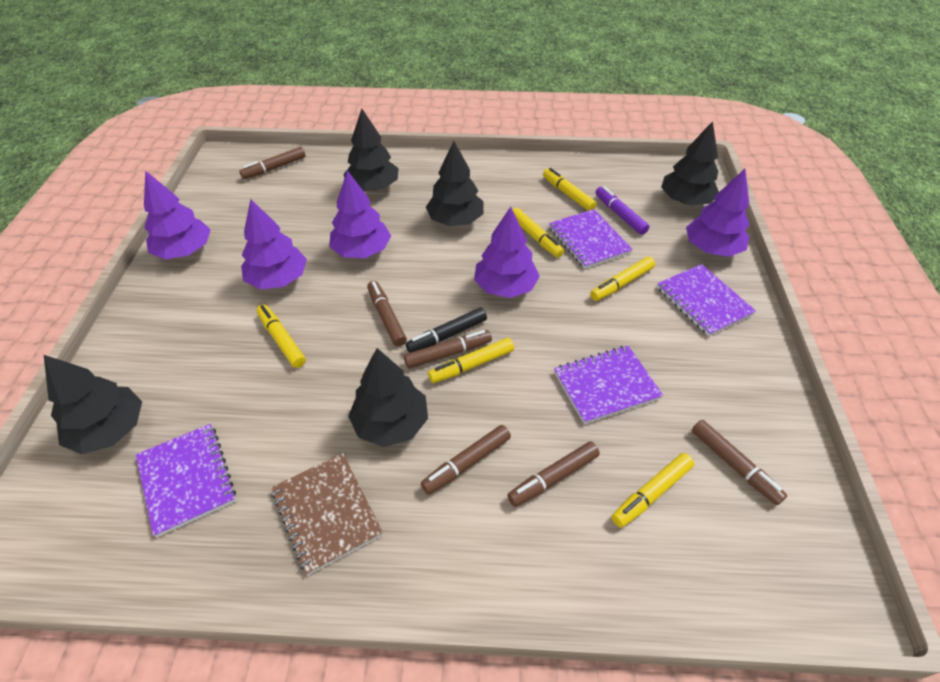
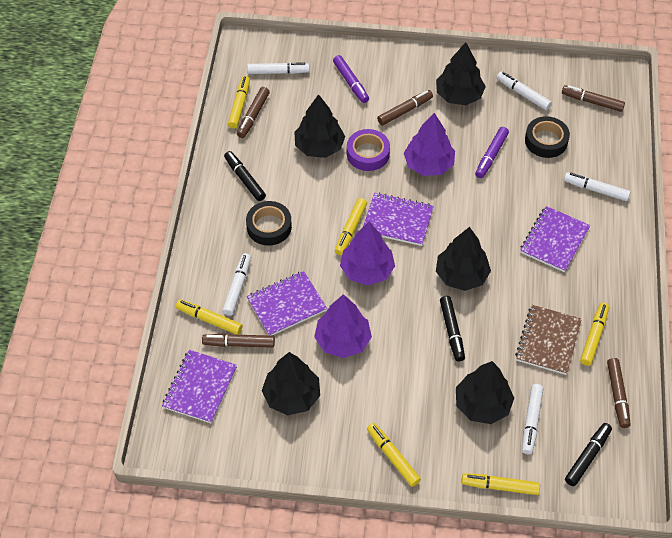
black marker: 1 -> 3
black tape: 0 -> 2
brown marker: 6 -> 5
purple marker: 1 -> 2
purple tape: 0 -> 1
purple tree: 5 -> 3
white marker: 0 -> 5

